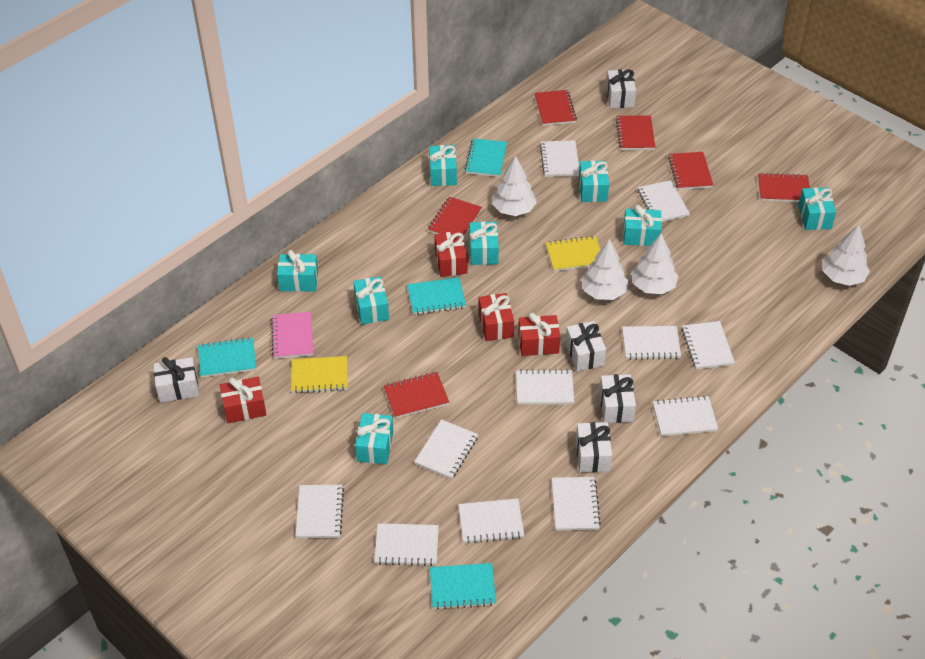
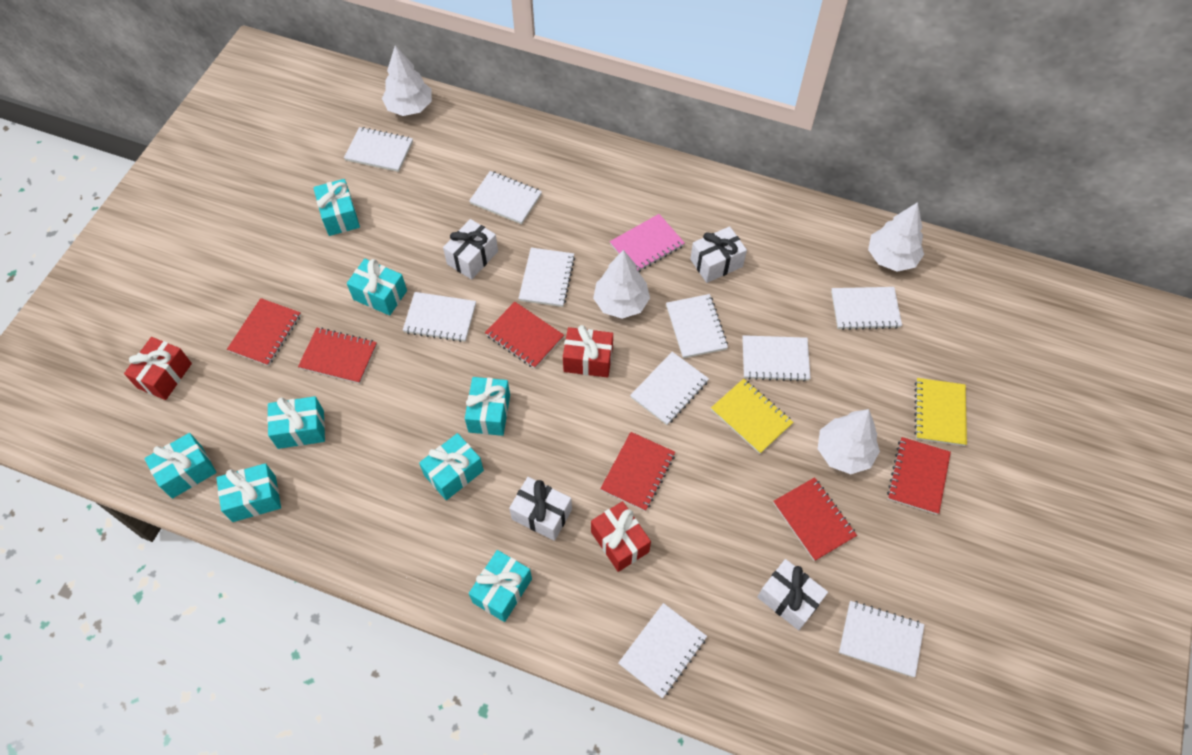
red gift: 4 -> 3
turquoise notebook: 4 -> 0
white gift: 5 -> 4
white notebook: 11 -> 10

